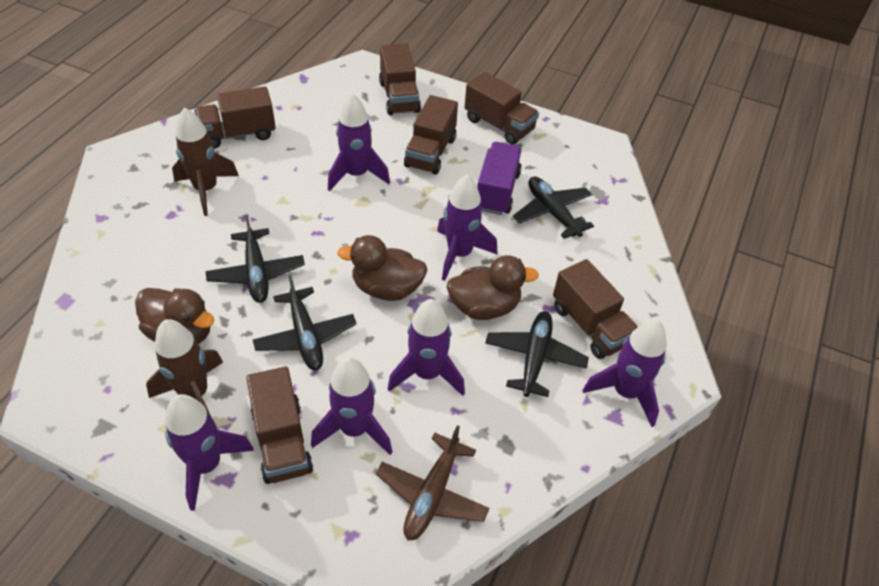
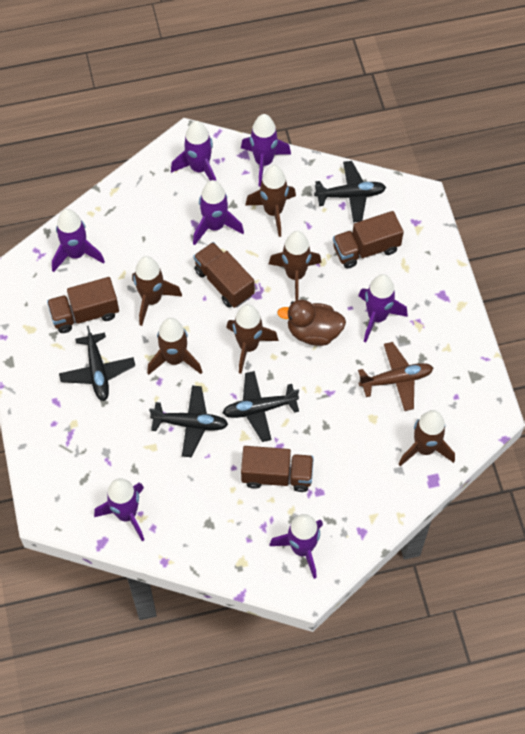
brown duck: 3 -> 1
brown rocket: 2 -> 6
brown truck: 6 -> 4
purple rocket: 6 -> 7
purple truck: 1 -> 0

